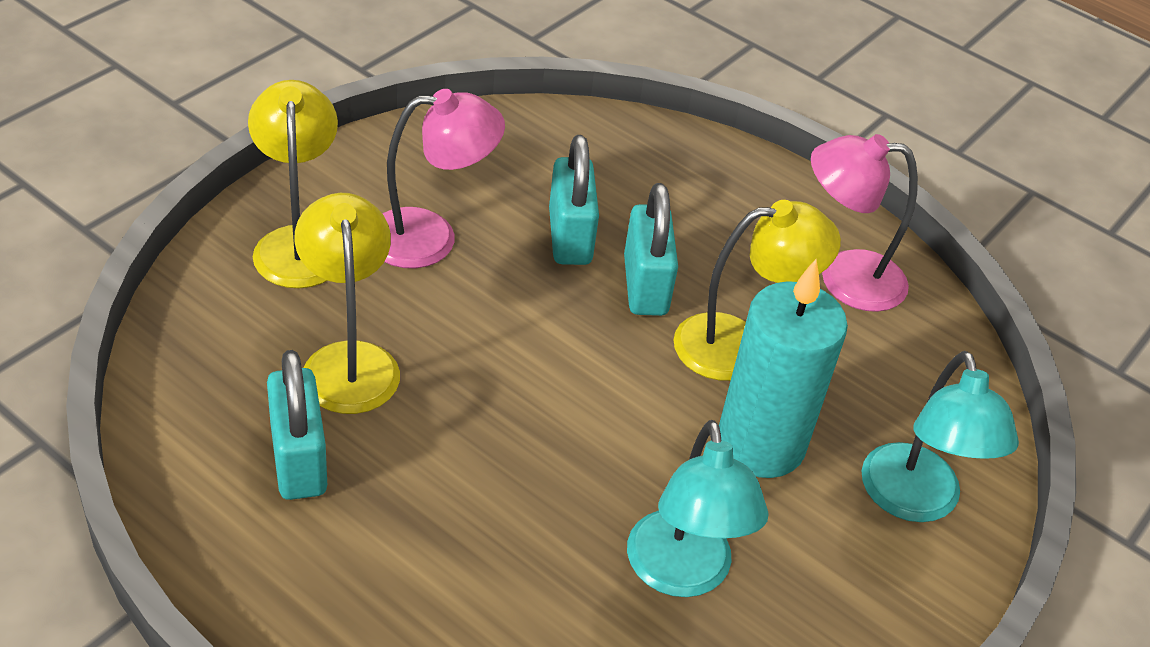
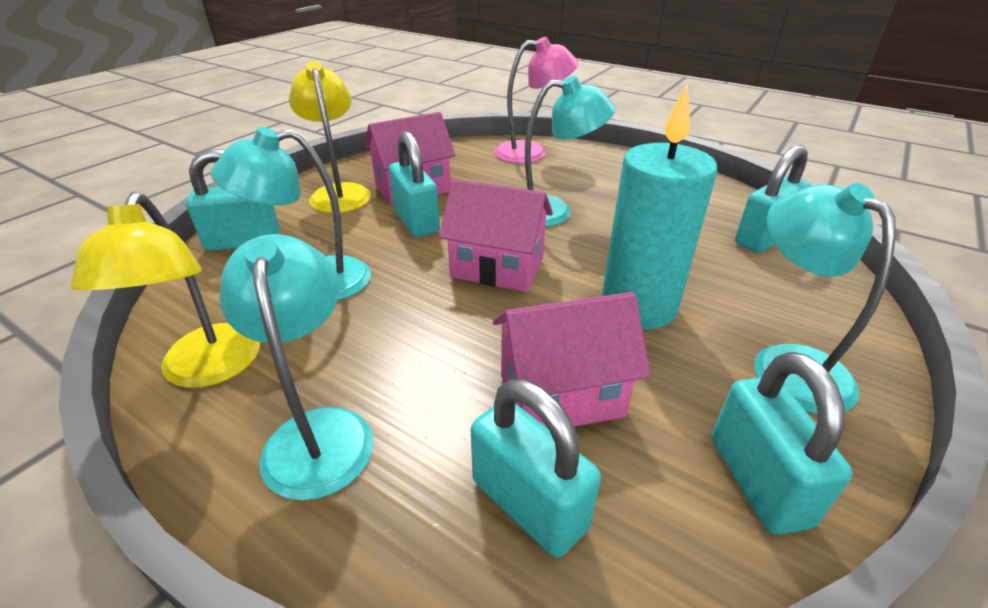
pink house: 0 -> 3
pink lamp: 2 -> 1
turquoise lamp: 2 -> 4
turquoise padlock: 3 -> 5
yellow lamp: 3 -> 2

